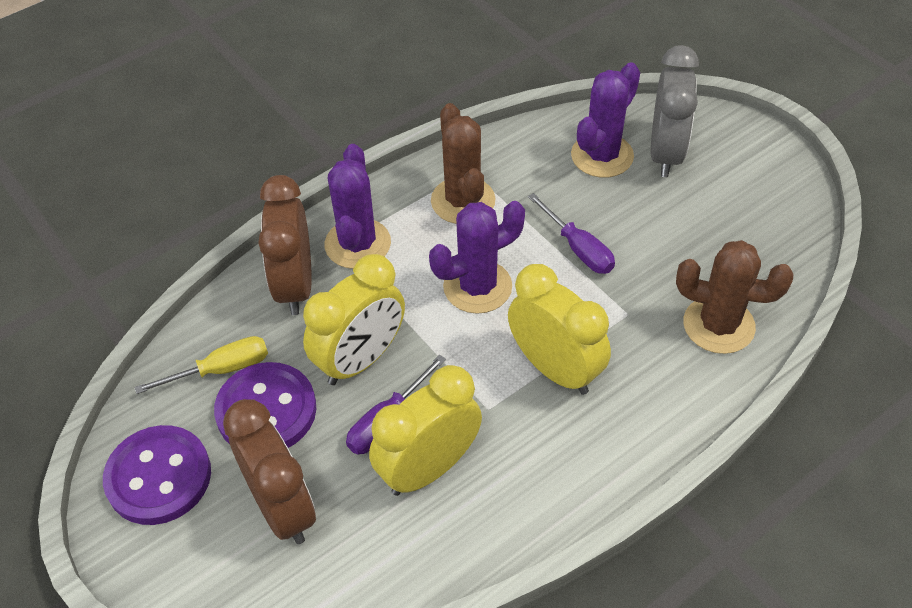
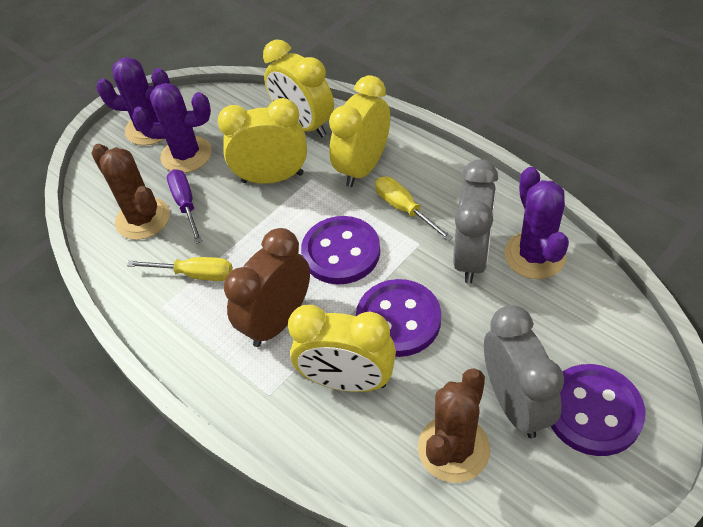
brown clock: 2 -> 1
grey clock: 1 -> 2
purple button: 2 -> 3
purple screwdriver: 2 -> 1
yellow clock: 3 -> 4
yellow screwdriver: 1 -> 2

